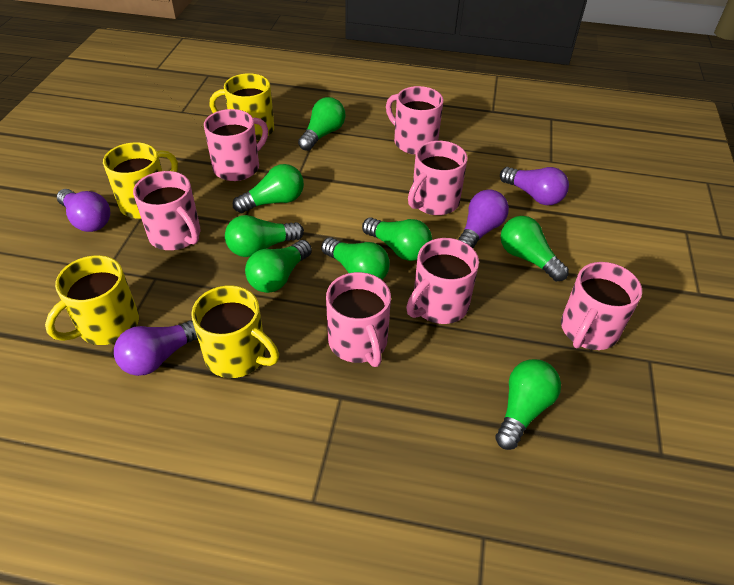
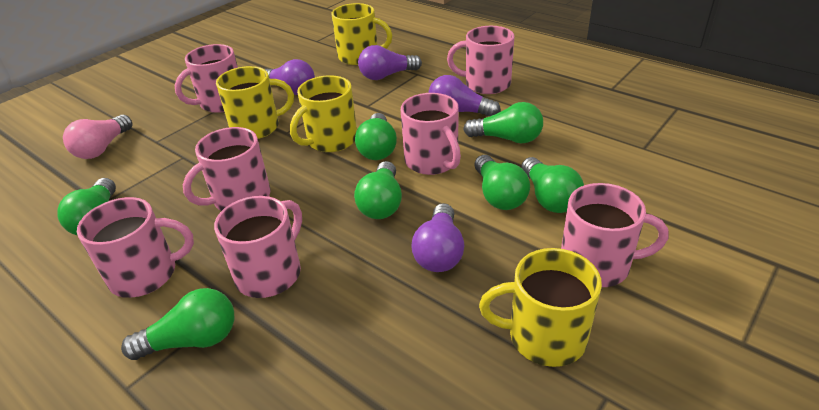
green light bulb: 8 -> 7
pink light bulb: 0 -> 1

